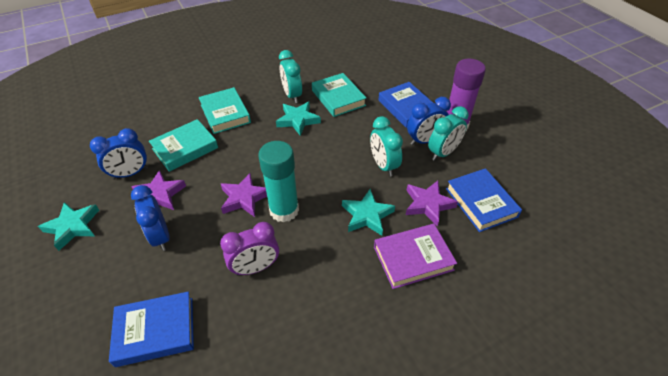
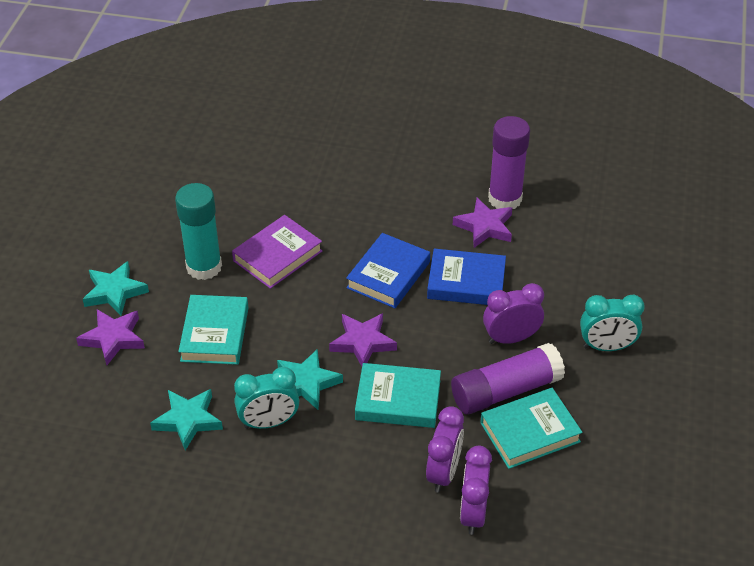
blue book: 3 -> 2
blue clock: 3 -> 0
purple clock: 1 -> 3
purple glue stick: 1 -> 2
turquoise clock: 3 -> 2

